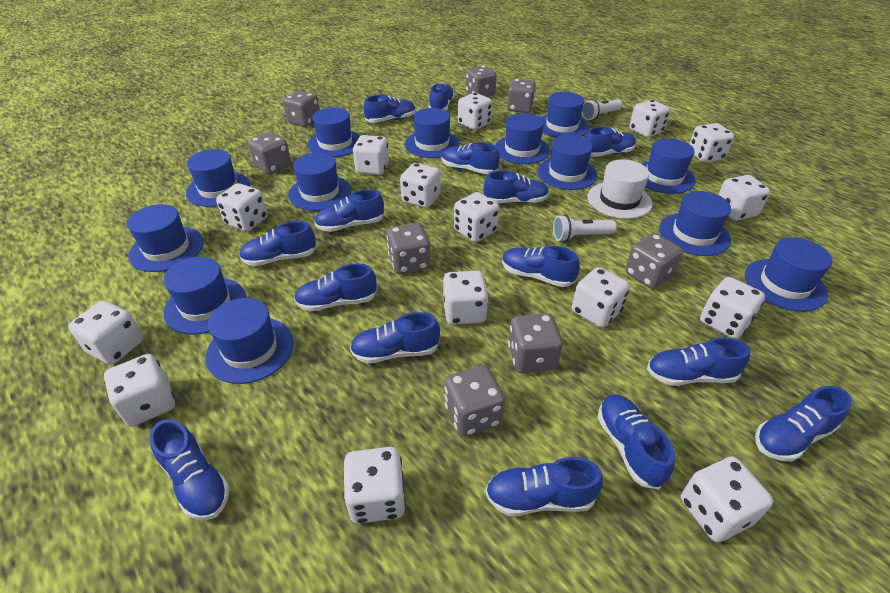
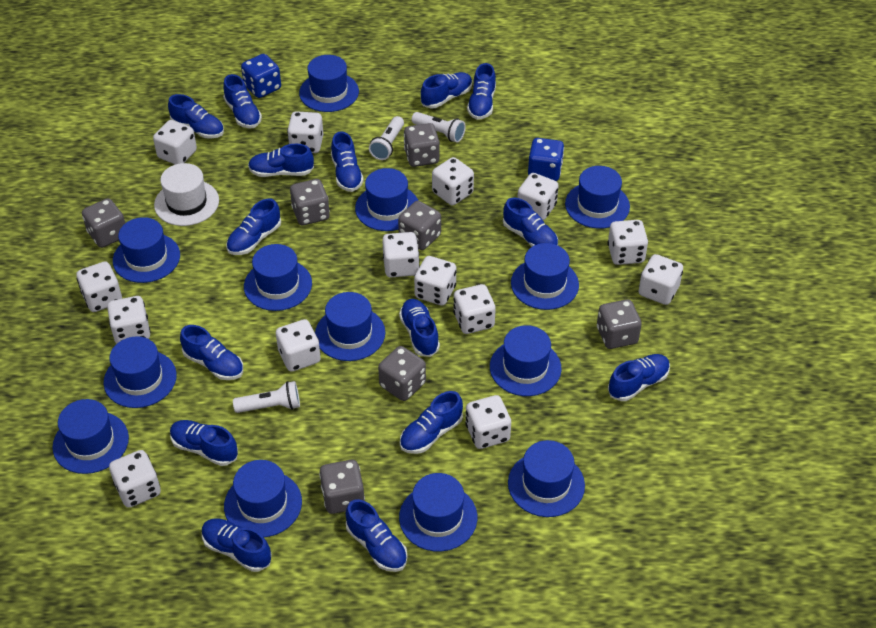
blue dice: 0 -> 2
grey dice: 8 -> 7
white dice: 15 -> 14
white flashlight: 2 -> 3

